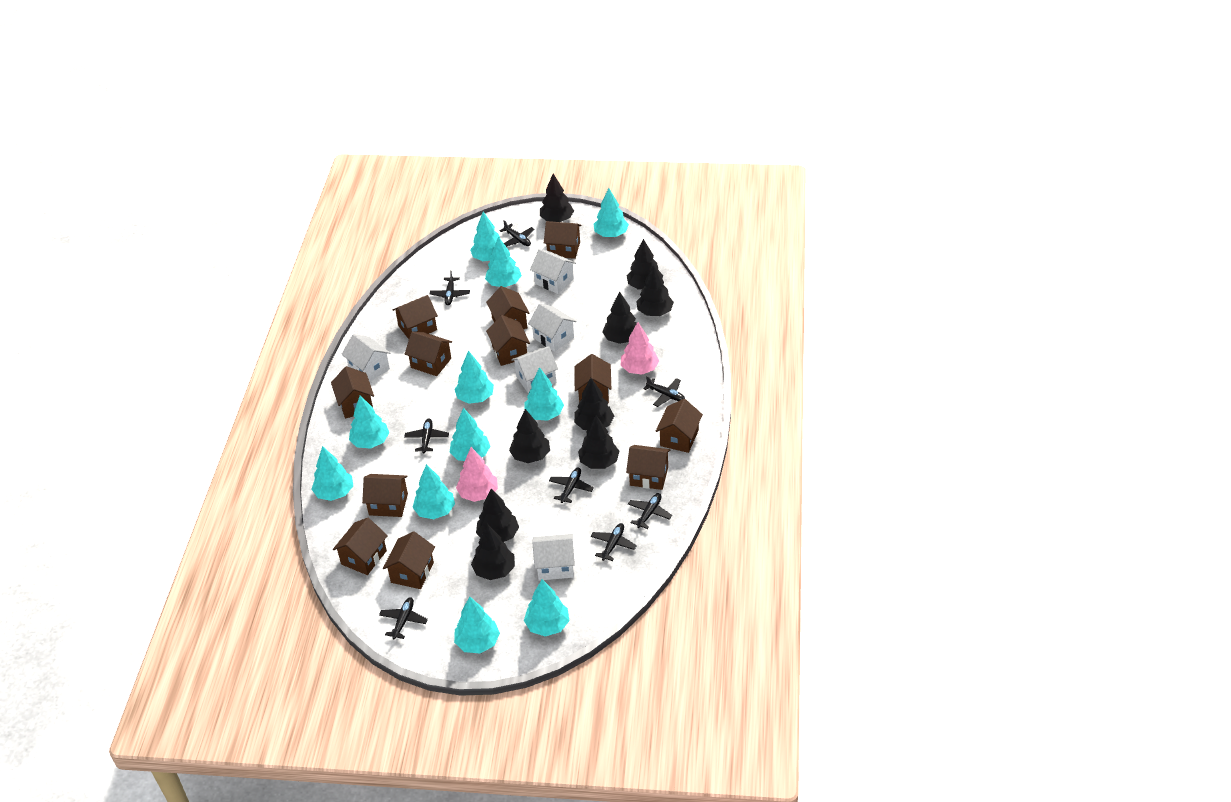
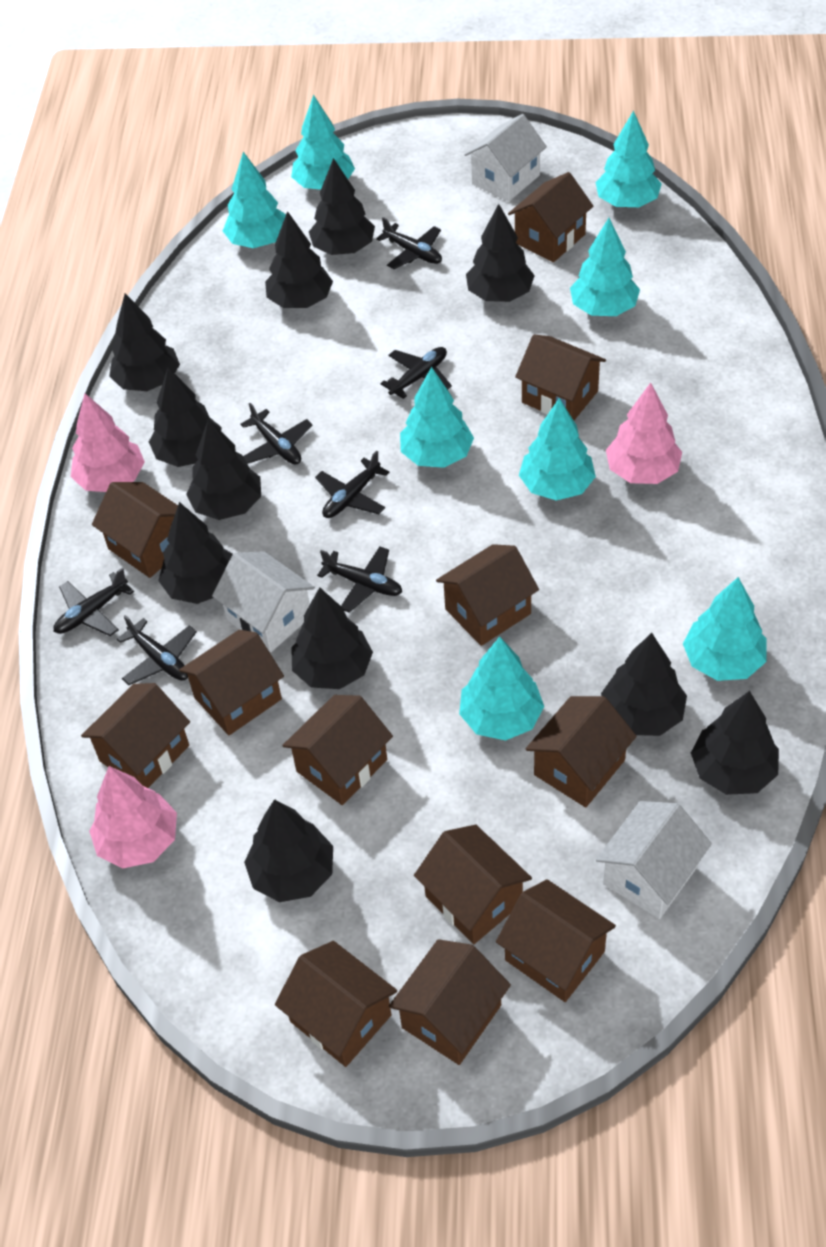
black plane: 8 -> 7
black tree: 9 -> 11
pink tree: 2 -> 3
turquoise tree: 11 -> 8
white house: 5 -> 3

